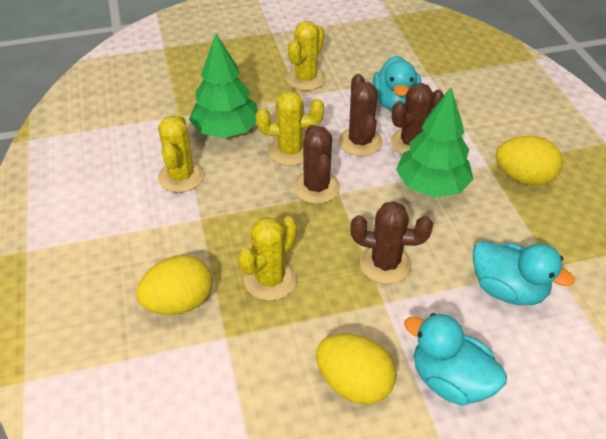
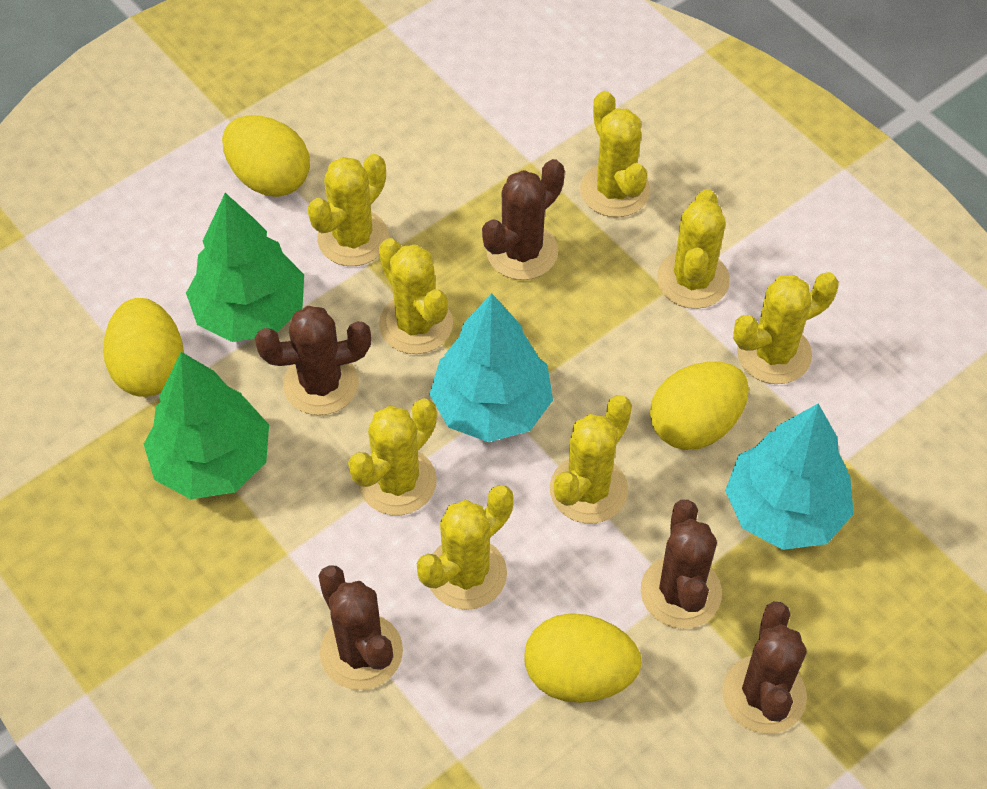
brown cactus: 4 -> 5
turquoise duck: 3 -> 0
turquoise tree: 0 -> 2
yellow cactus: 4 -> 8
yellow egg: 3 -> 4

